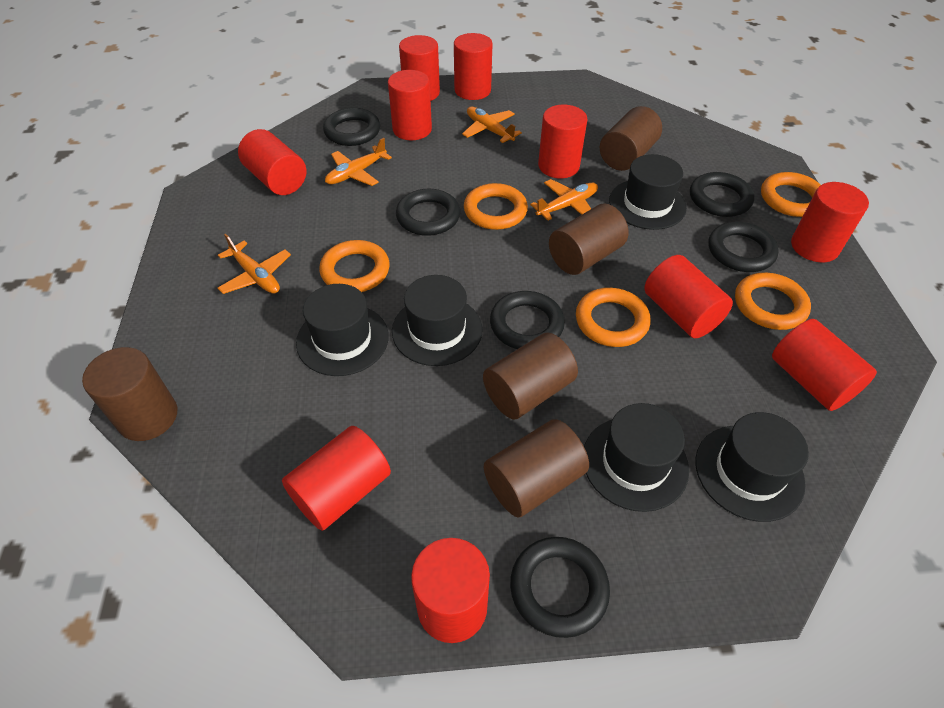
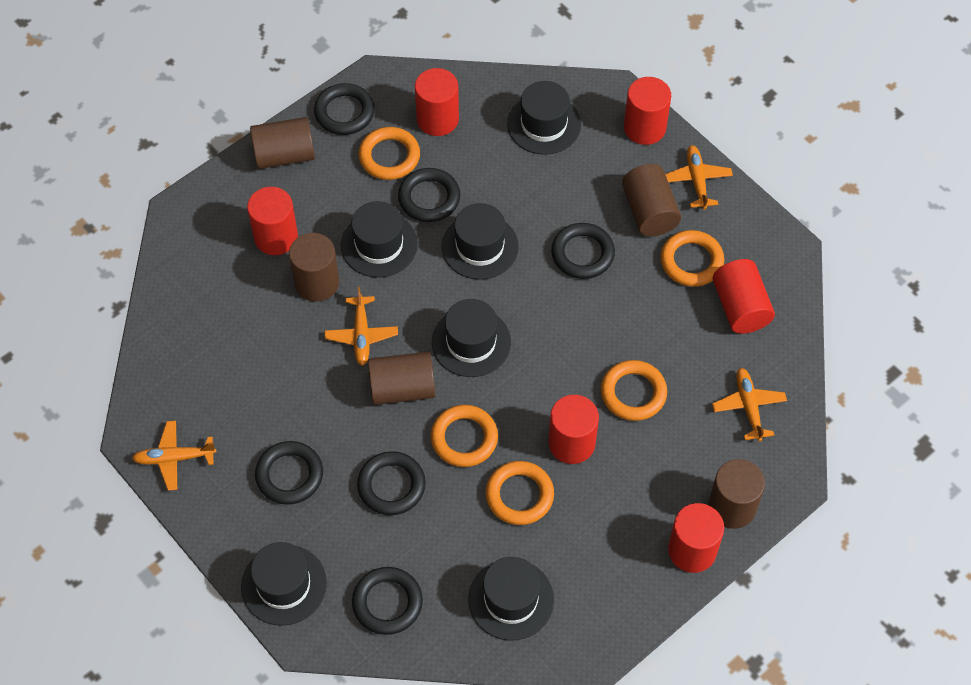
black hat: 5 -> 6
red cylinder: 10 -> 6

